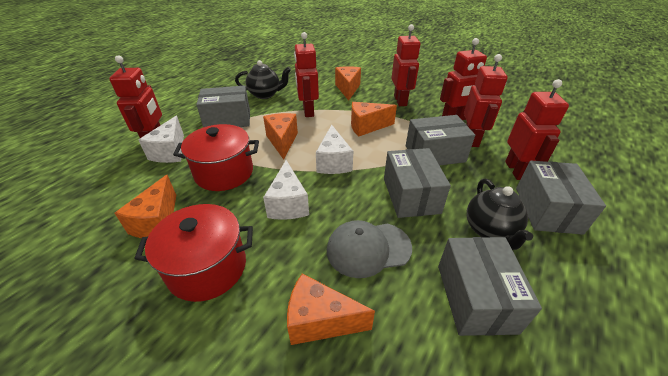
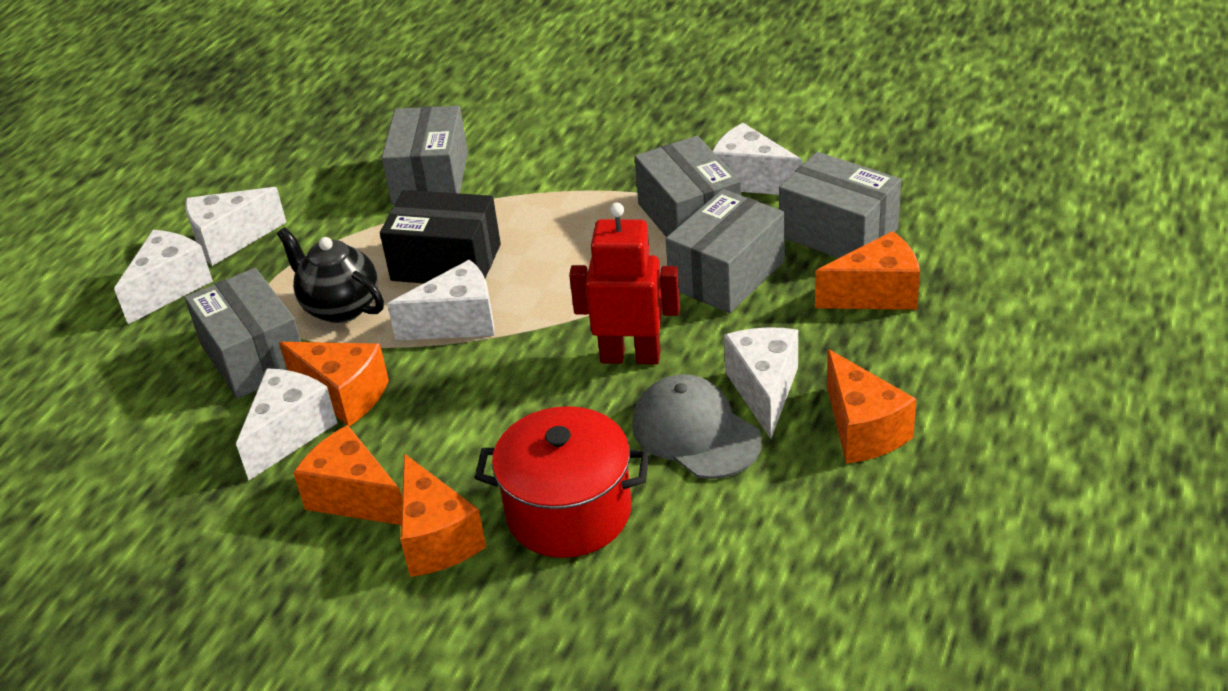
black box: 0 -> 1
black teapot: 2 -> 1
red pot: 2 -> 1
red robot: 6 -> 1
white cheese: 3 -> 6

